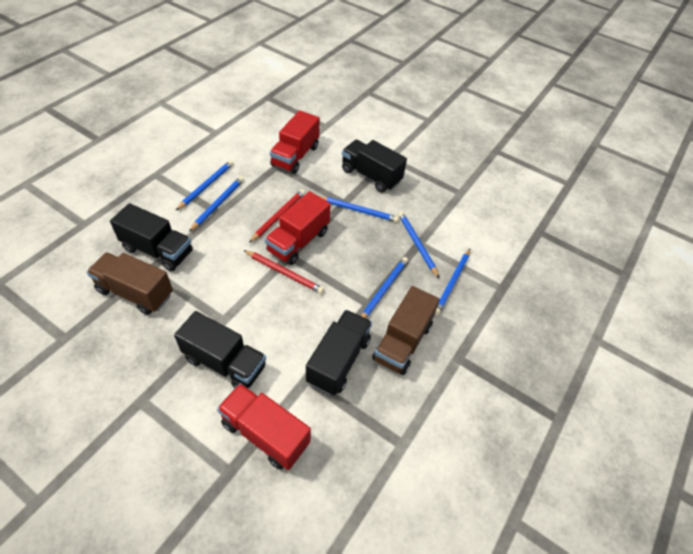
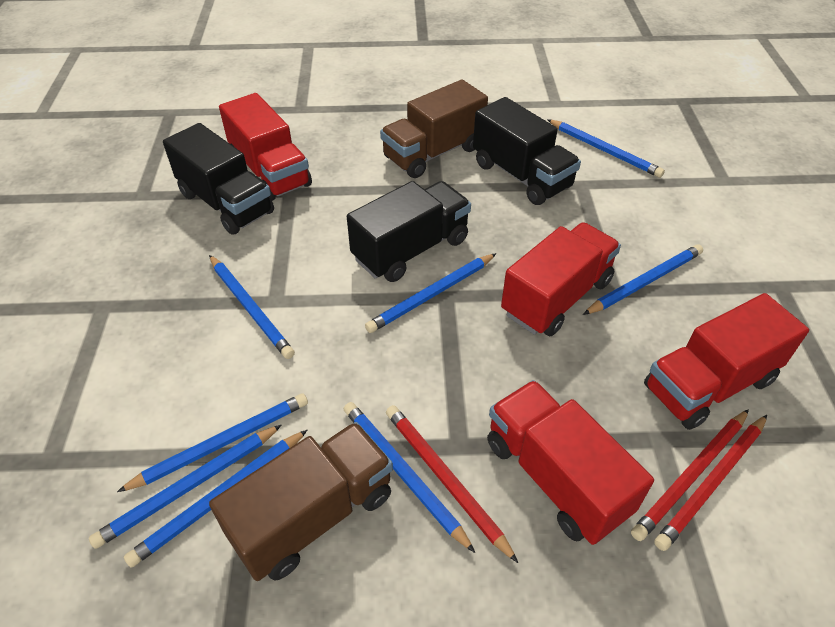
black truck: 4 -> 3
blue pencil: 6 -> 8
red pencil: 2 -> 3
red truck: 3 -> 4

